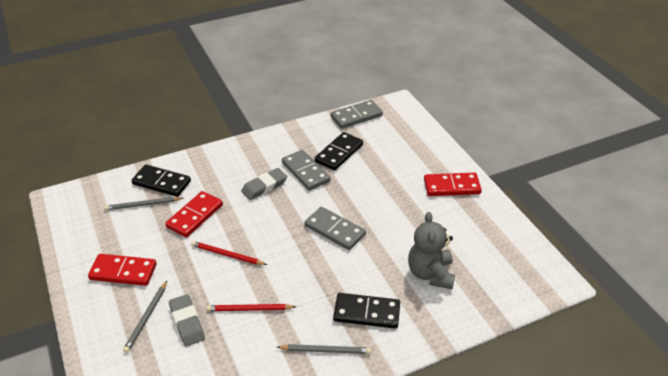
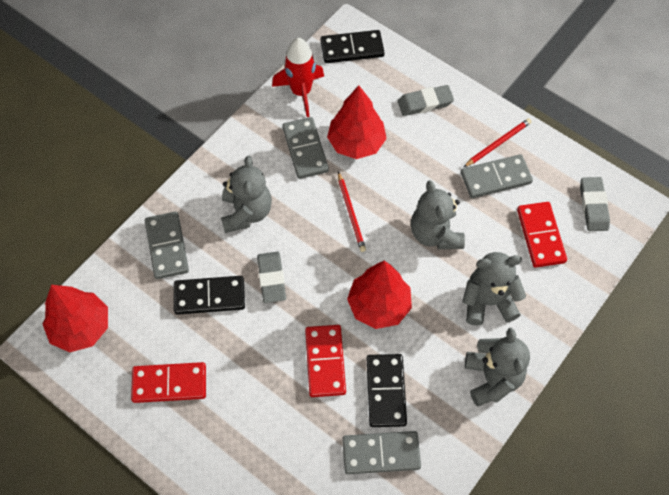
grey domino: 3 -> 4
grey eraser: 2 -> 3
grey pencil: 3 -> 0
grey teddy bear: 1 -> 4
red rocket: 0 -> 1
red tree: 0 -> 3

